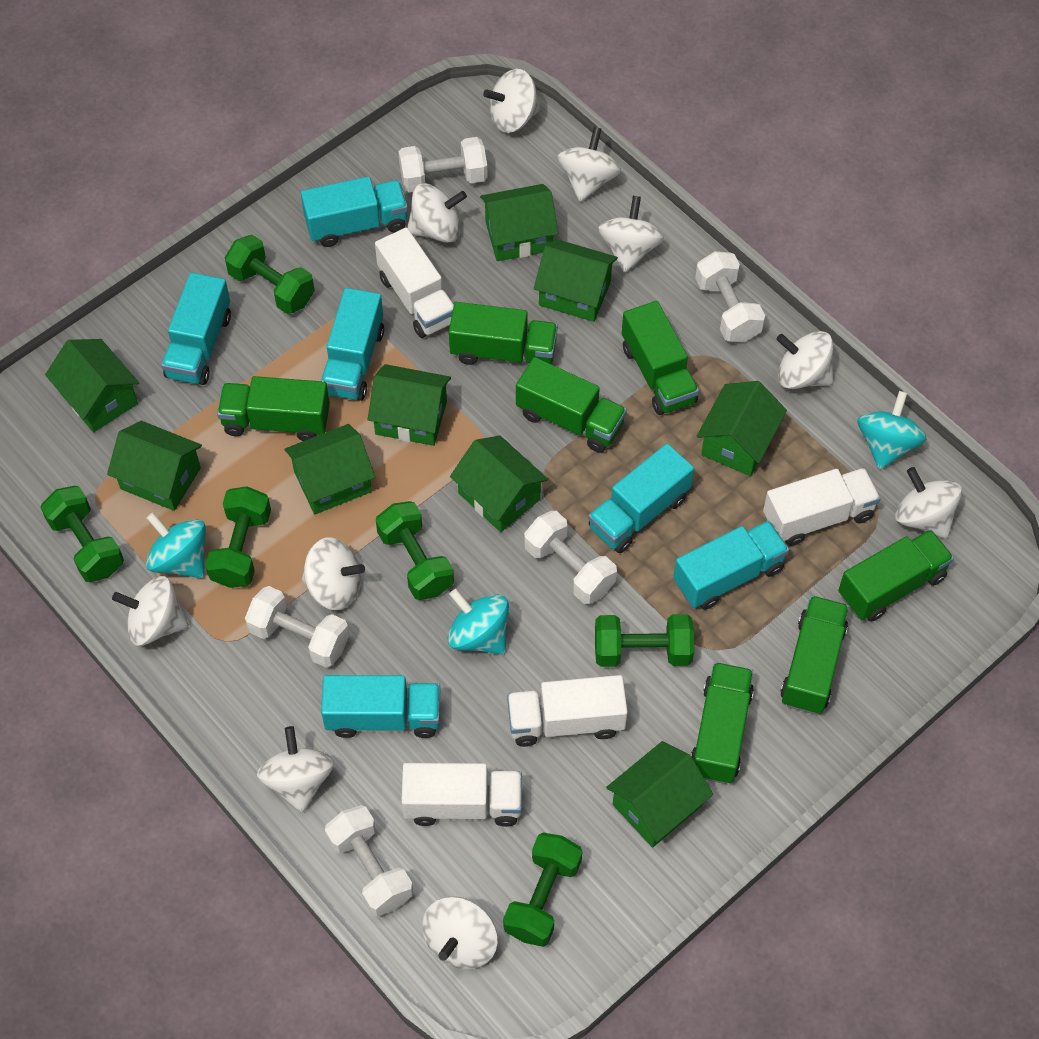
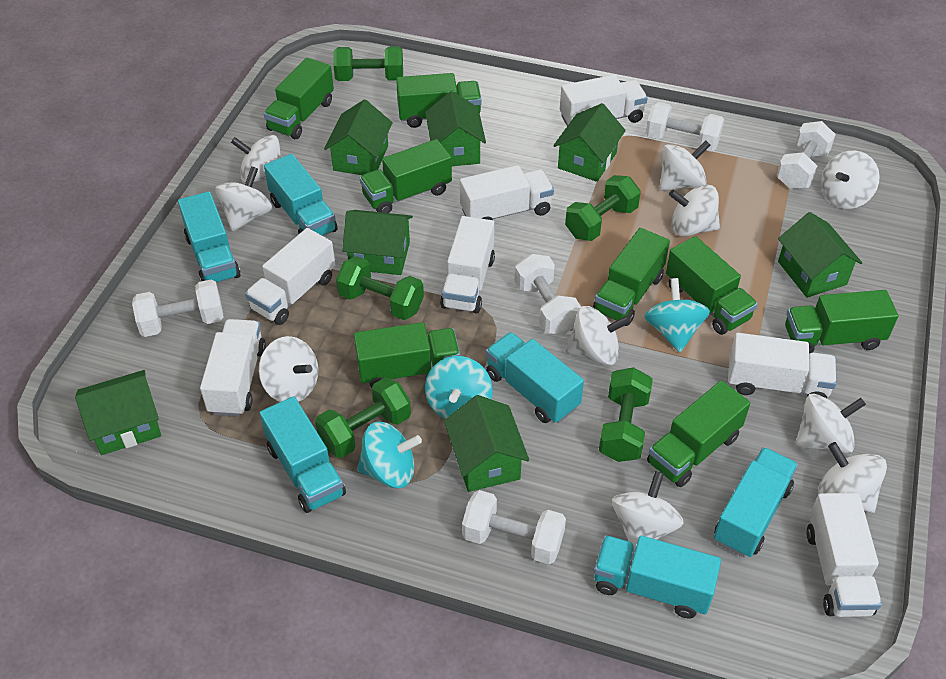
green dumbbell: 6 -> 5
green house: 9 -> 7
green truck: 7 -> 8
white truck: 4 -> 7

